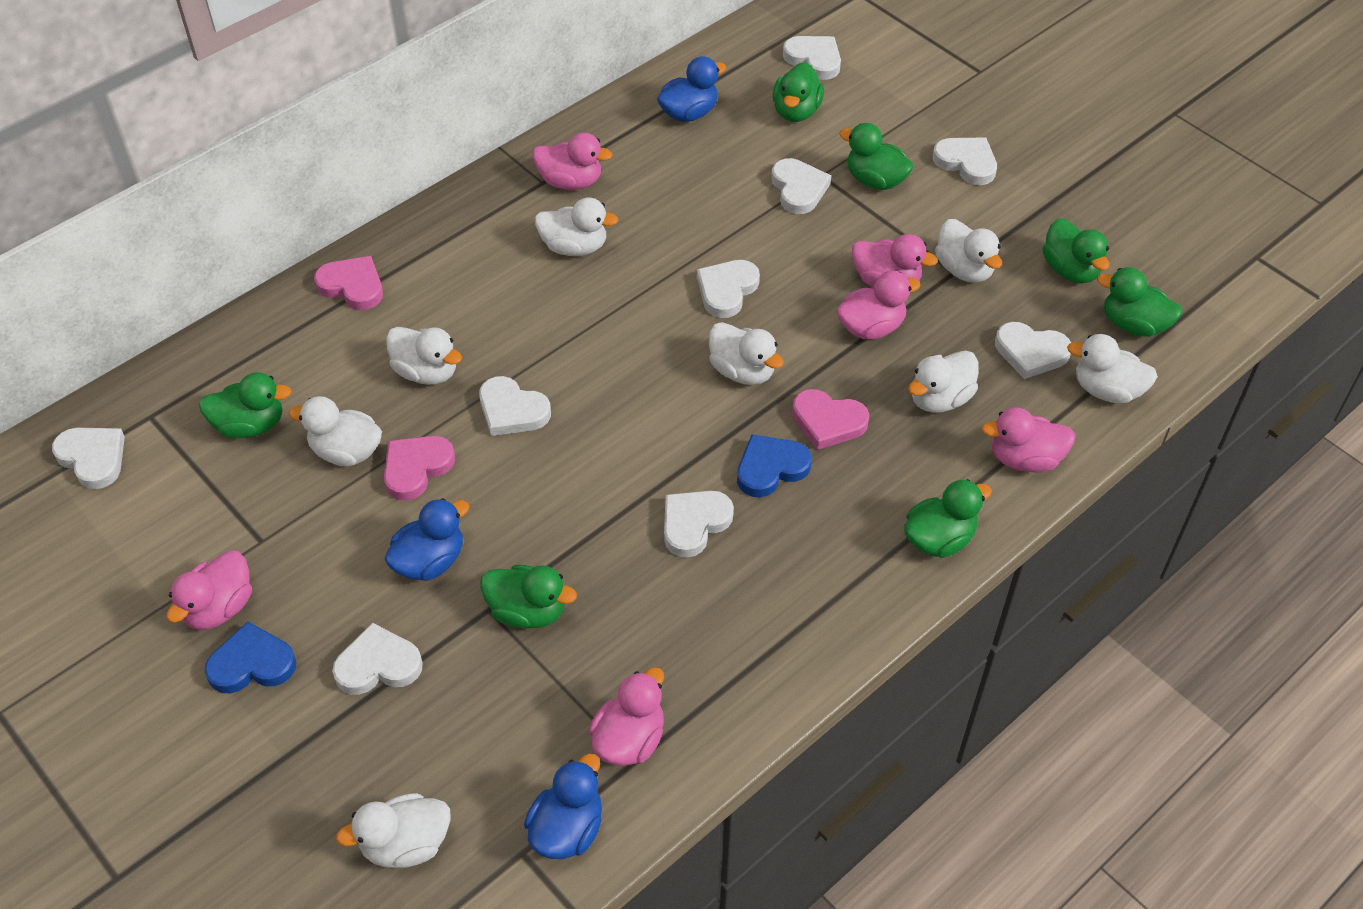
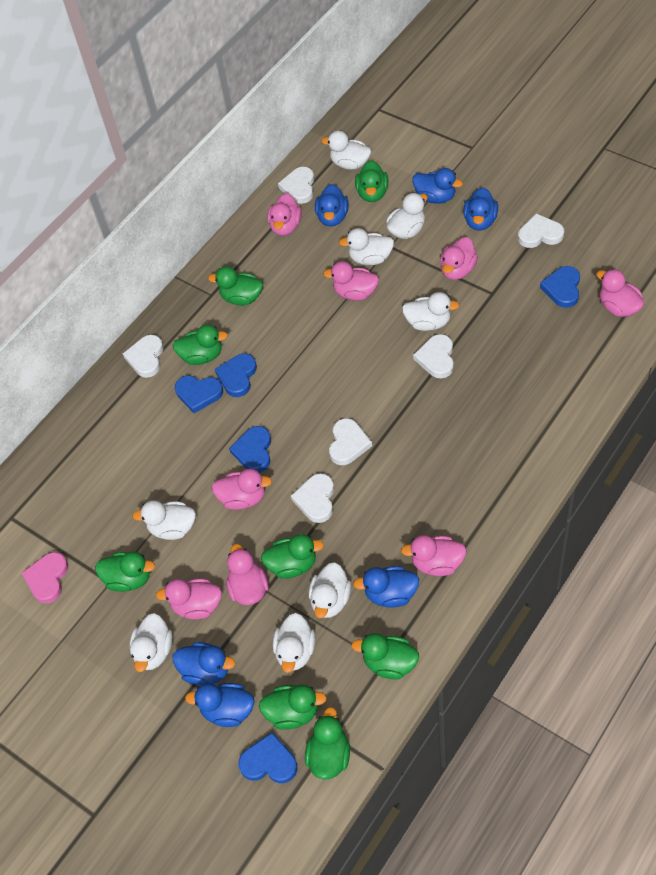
blue duck: 3 -> 6
blue heart: 2 -> 5
green duck: 7 -> 8
pink duck: 6 -> 8
pink heart: 3 -> 1
white heart: 9 -> 6

